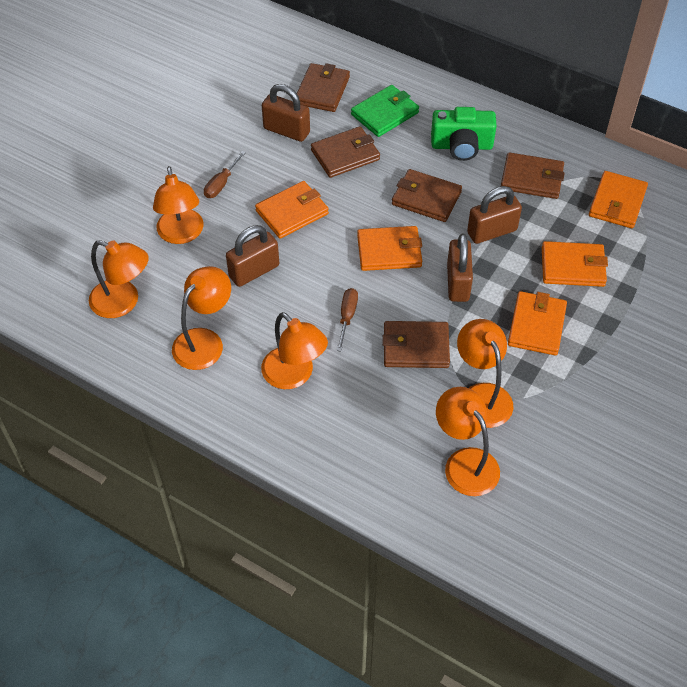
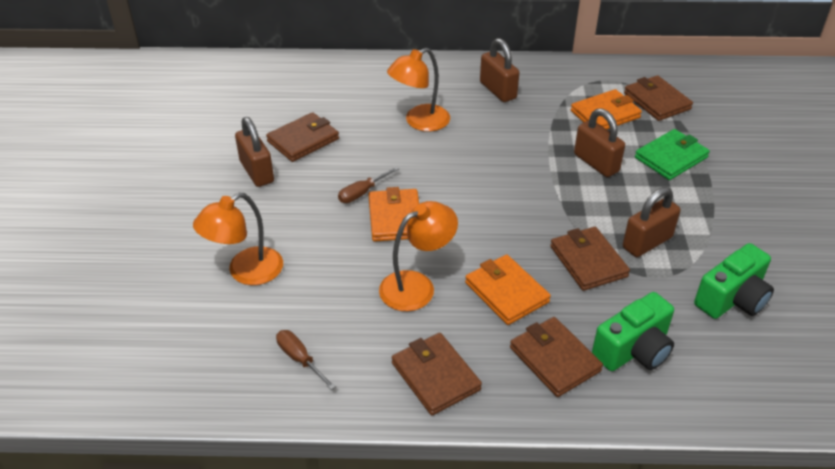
green camera: 1 -> 2
orange lamp: 6 -> 3
orange wallet: 5 -> 3

